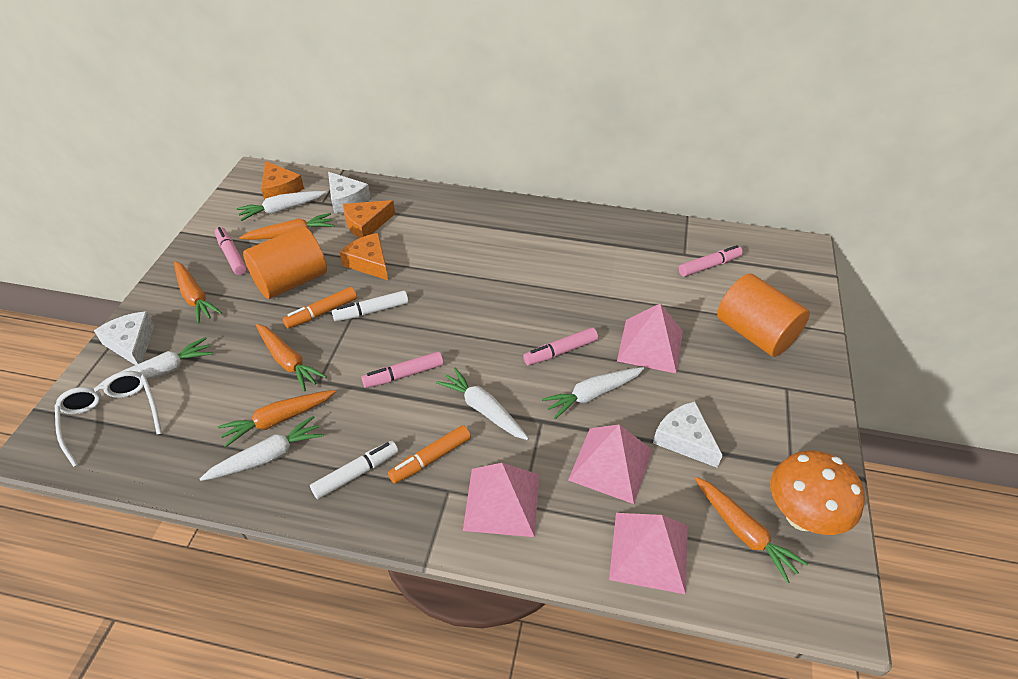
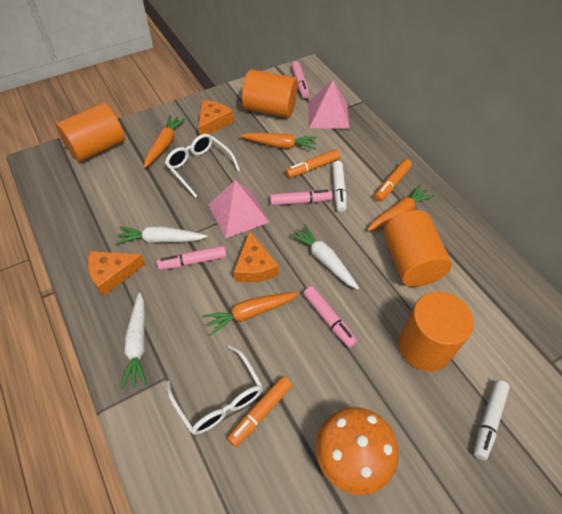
orange carrot: 5 -> 4
orange cylinder: 2 -> 4
orange marker: 2 -> 3
pink pyramid: 4 -> 2
white carrot: 5 -> 3
white cheese: 3 -> 0
white glasses: 1 -> 2

